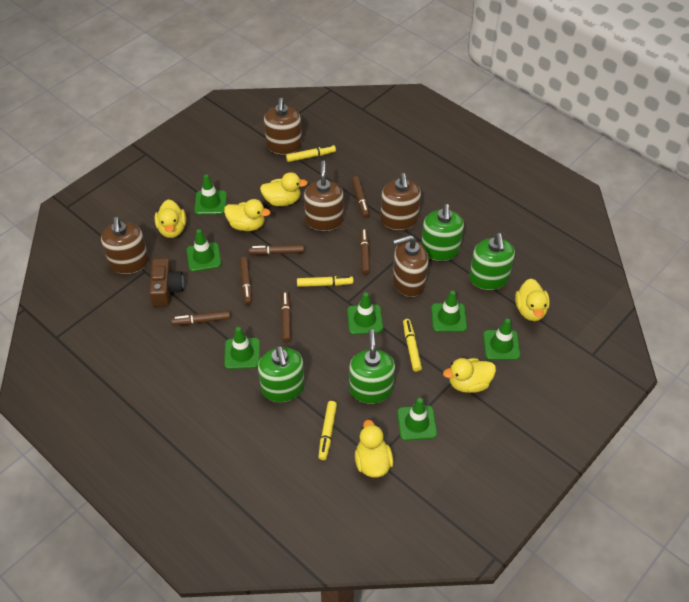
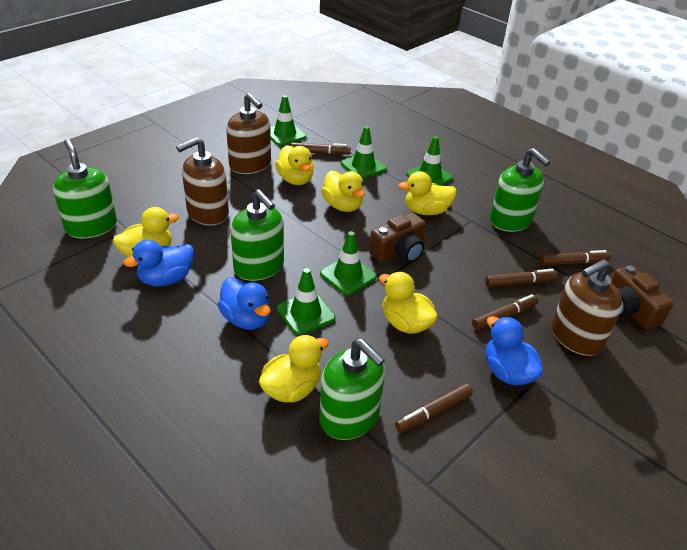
blue duck: 0 -> 3
brown camera: 1 -> 2
brown marker: 6 -> 5
brown soap dispenser: 5 -> 3
green traffic cone: 7 -> 5
yellow marker: 4 -> 0

